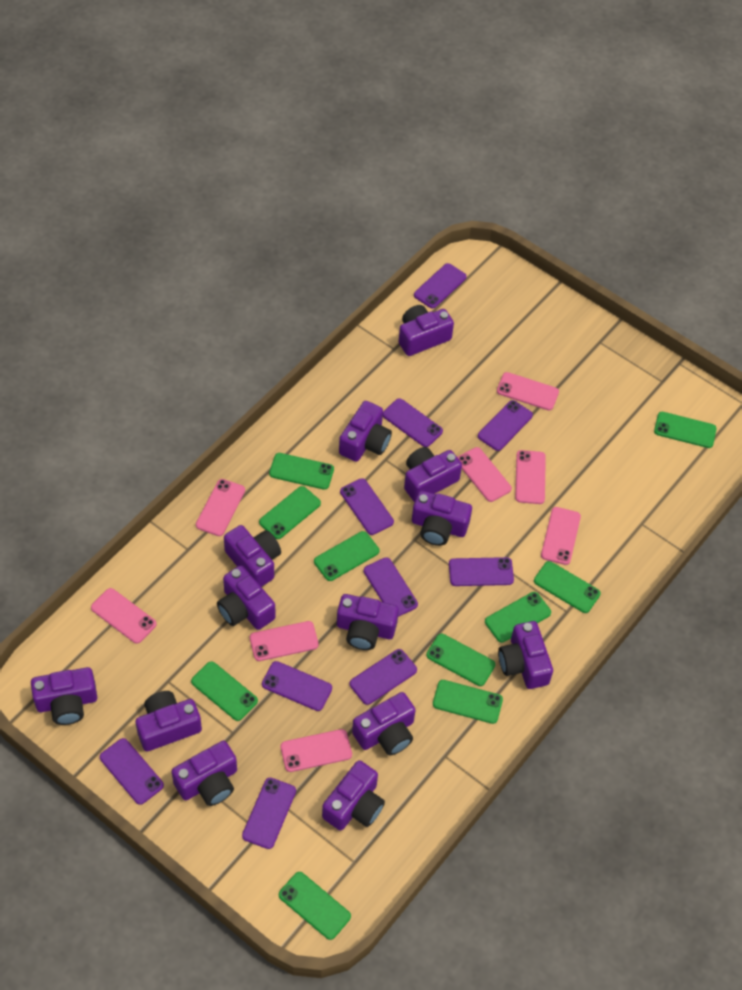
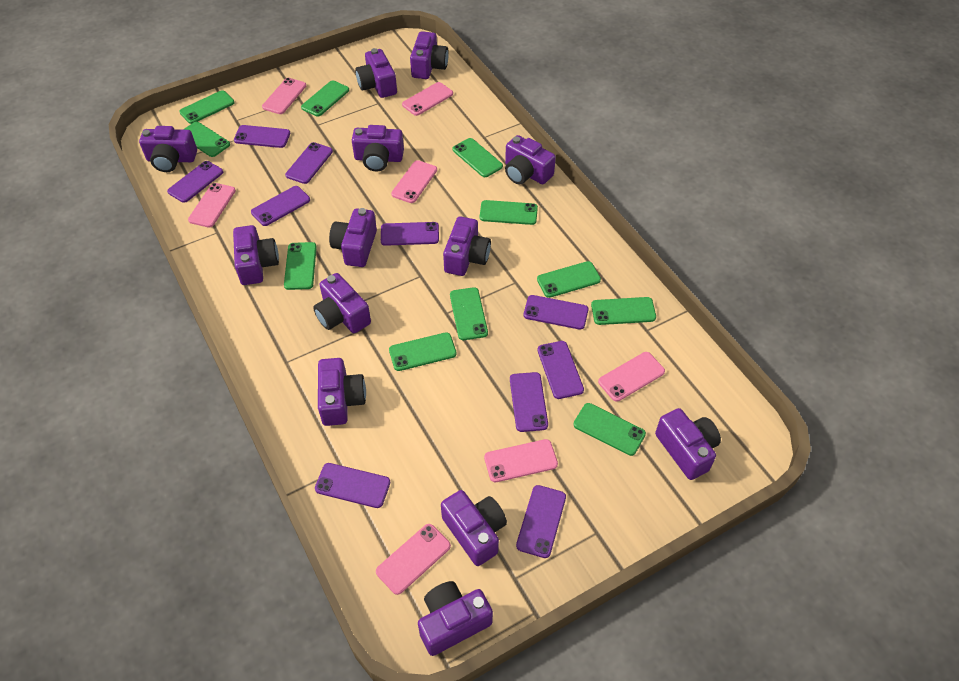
green phone: 10 -> 11
pink phone: 8 -> 7

